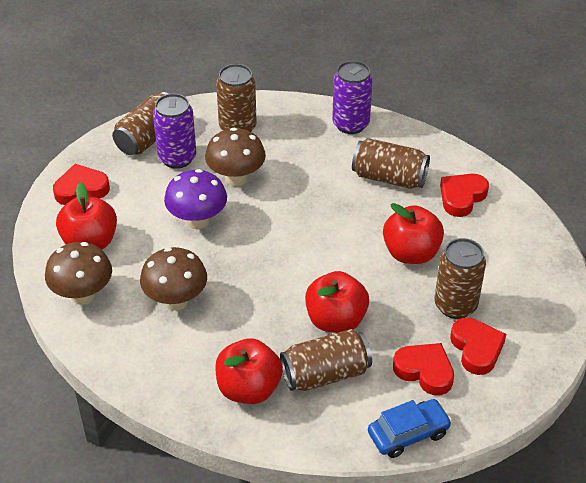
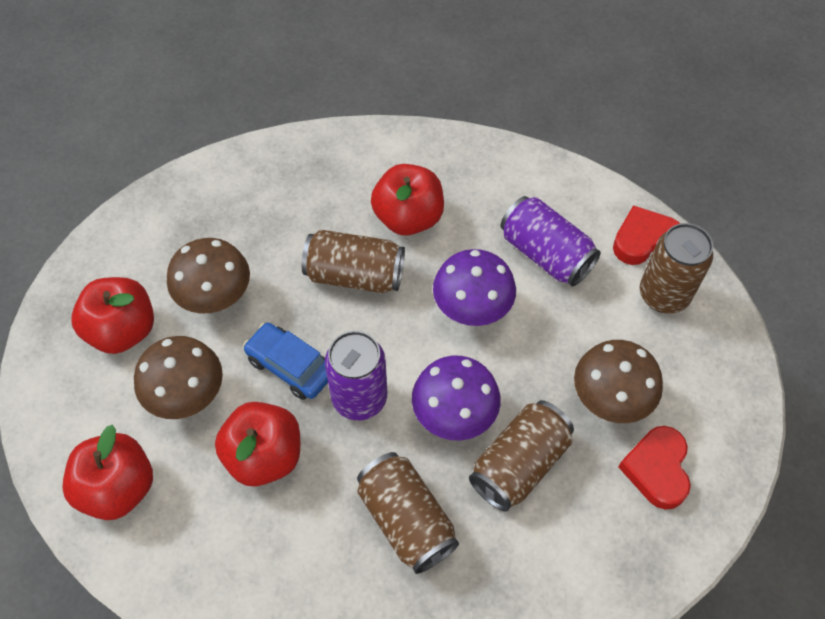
brown can: 5 -> 4
purple mushroom: 1 -> 2
red heart: 4 -> 2

